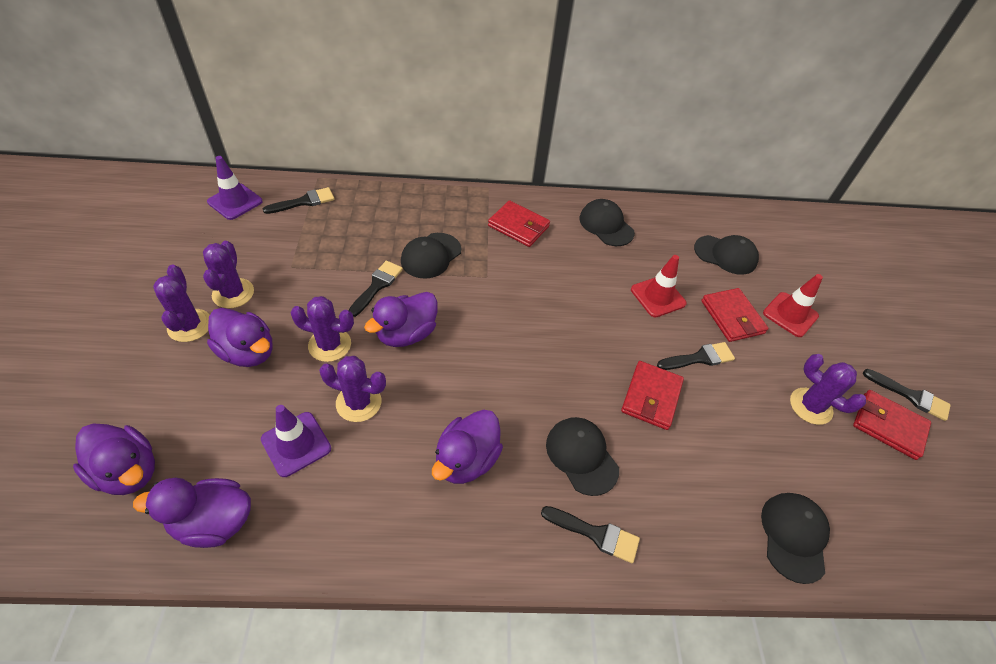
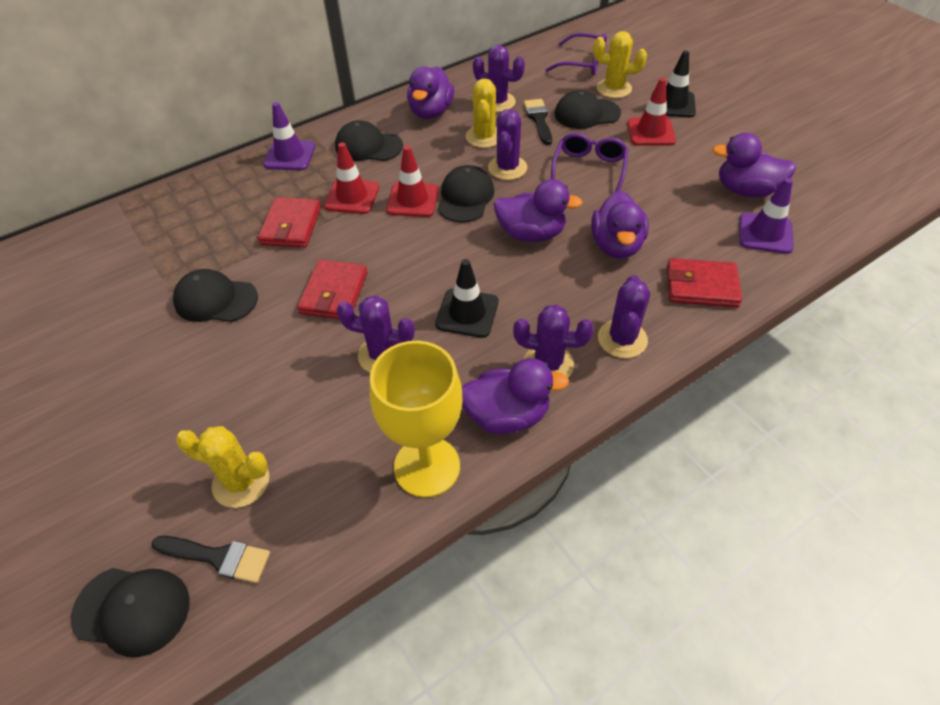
black brush: 5 -> 2
black traffic cone: 0 -> 2
purple glasses: 0 -> 2
red traffic cone: 2 -> 3
red wallet: 4 -> 3
yellow cactus: 0 -> 3
yellow goblet: 0 -> 1

